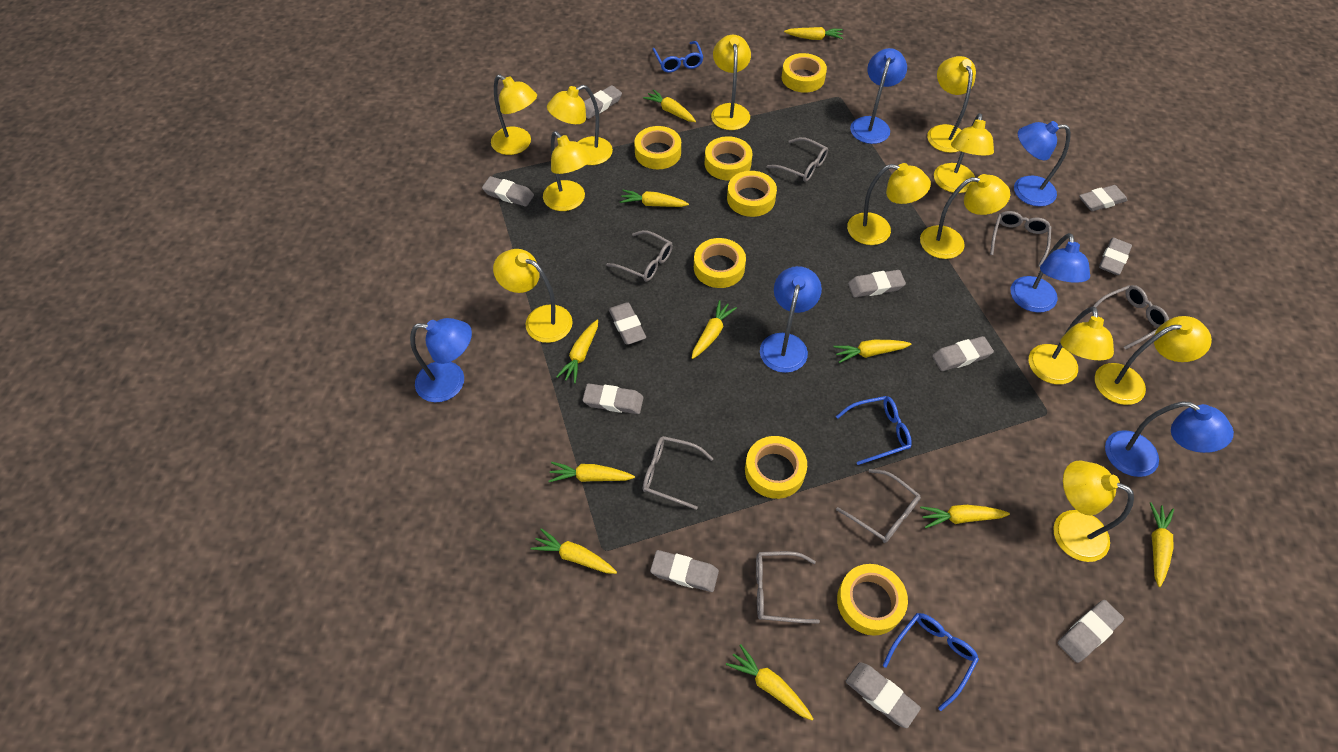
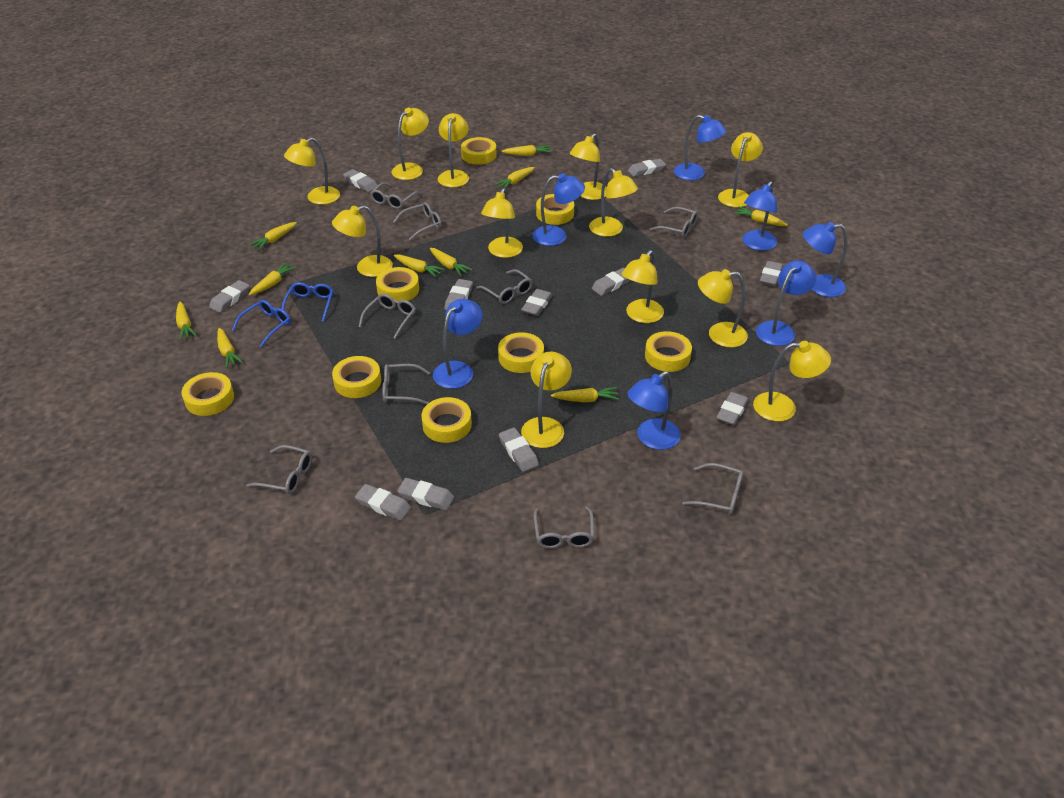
blue glasses: 3 -> 2
blue lamp: 6 -> 7
grey glasses: 7 -> 9
yellow carrot: 11 -> 10
yellow tape: 7 -> 8

